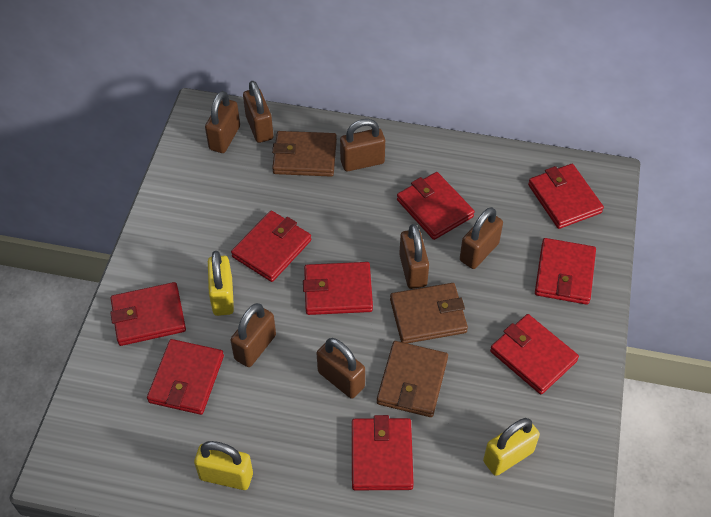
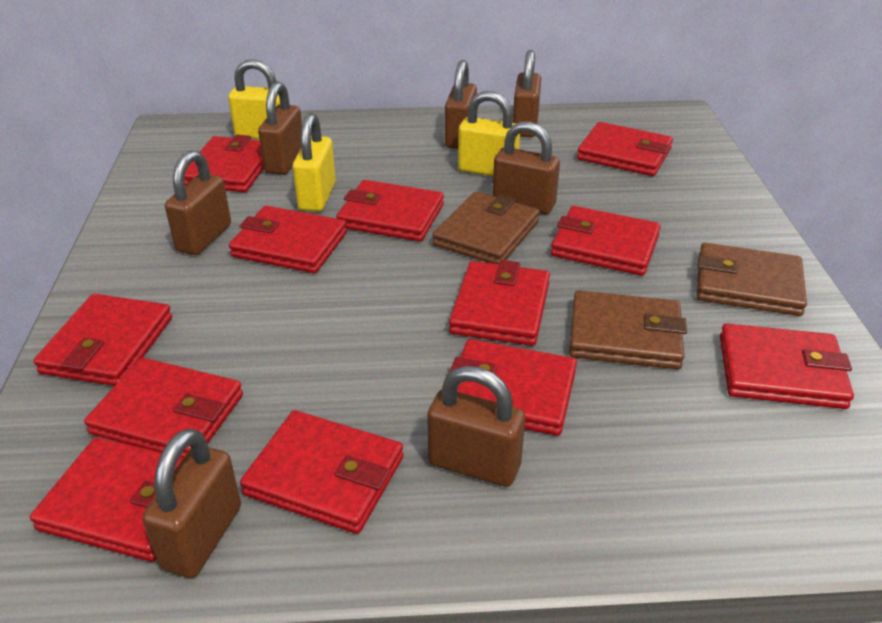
red wallet: 9 -> 12

